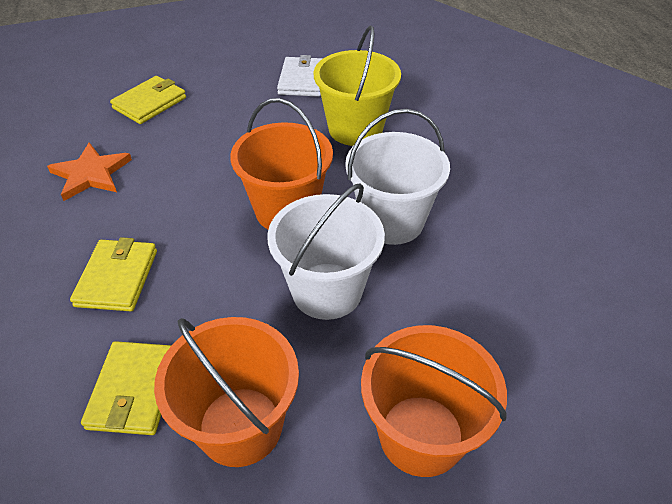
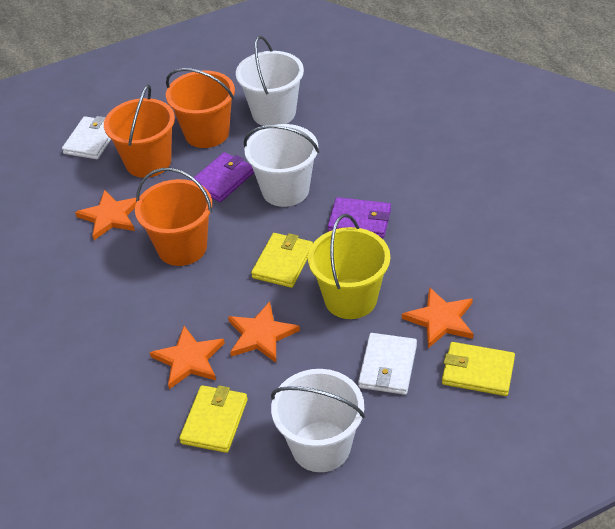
orange star: 1 -> 4
purple wallet: 0 -> 2
white bucket: 2 -> 3
white wallet: 1 -> 2

